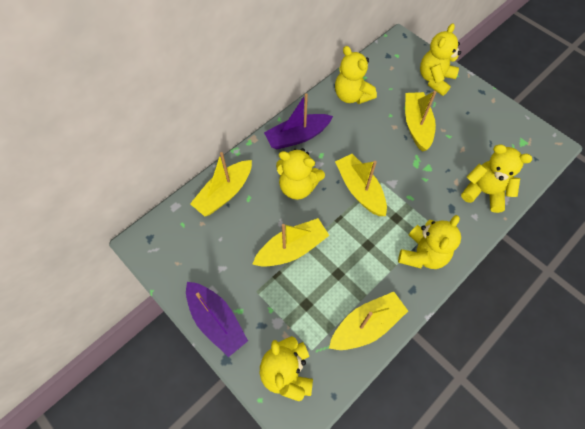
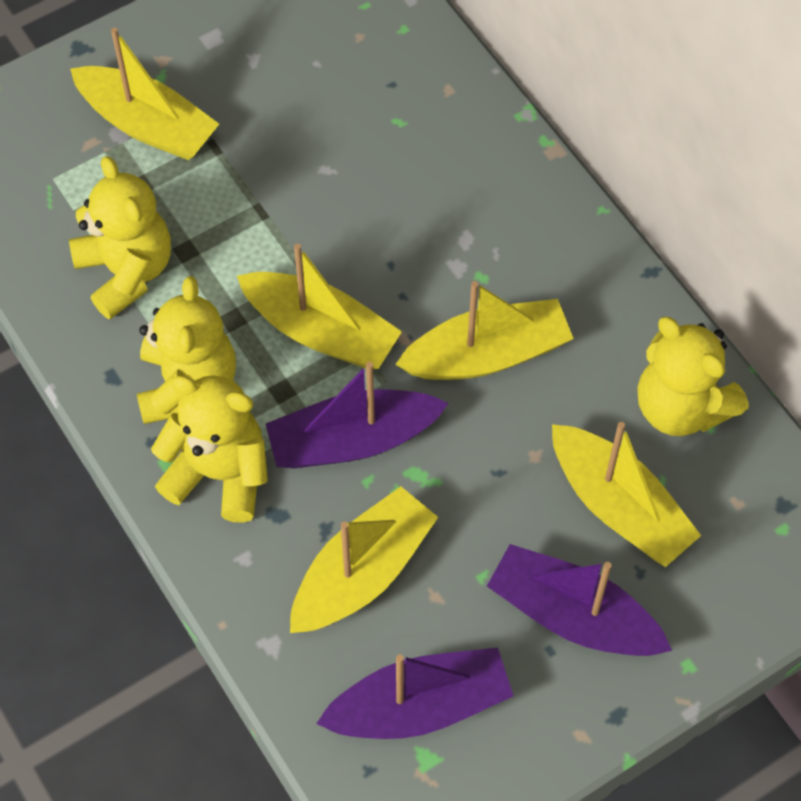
purple boat: 2 -> 3
yellow teddy bear: 6 -> 4

